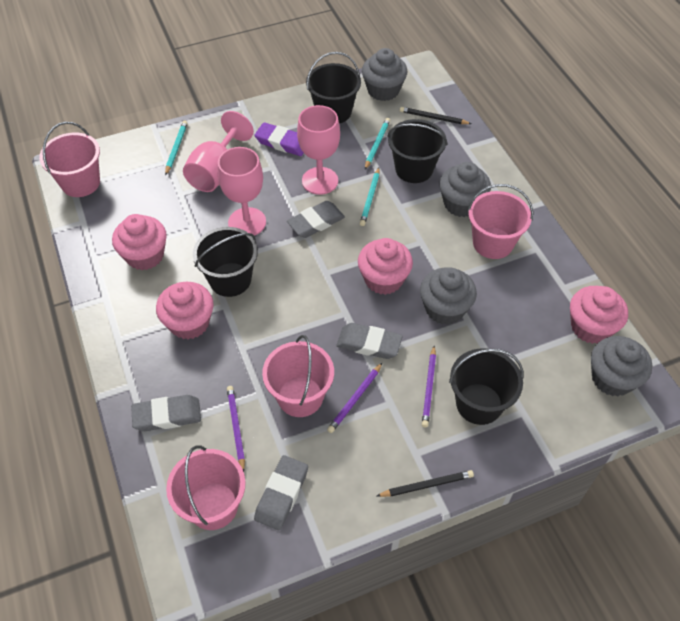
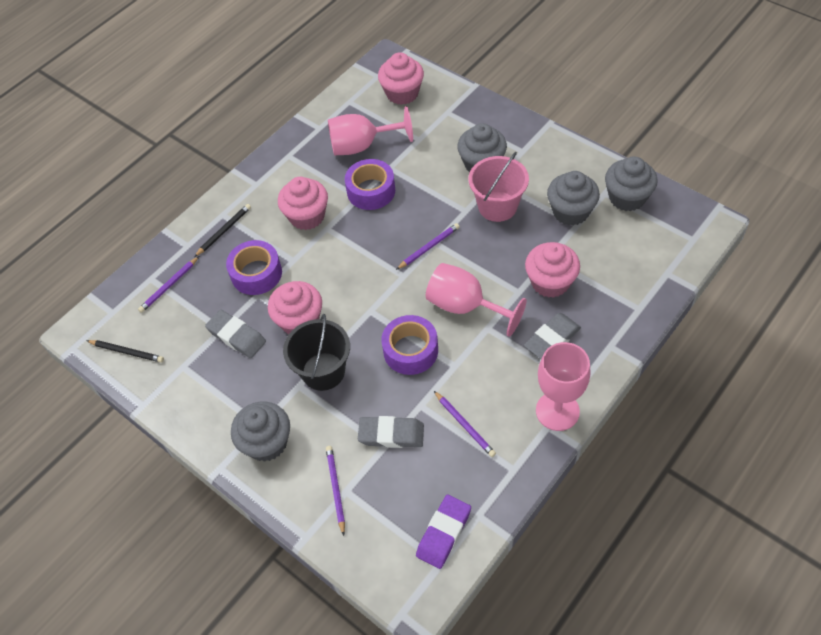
black bucket: 4 -> 1
grey eraser: 4 -> 3
pink bucket: 4 -> 1
purple pencil: 3 -> 4
purple tape: 0 -> 3
turquoise pencil: 3 -> 0

